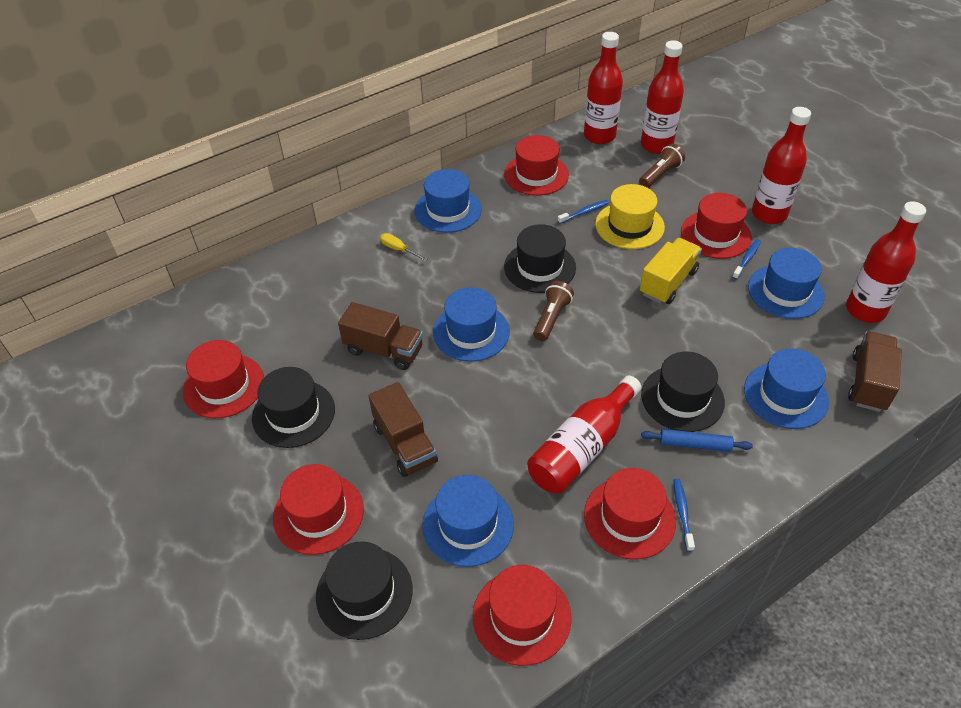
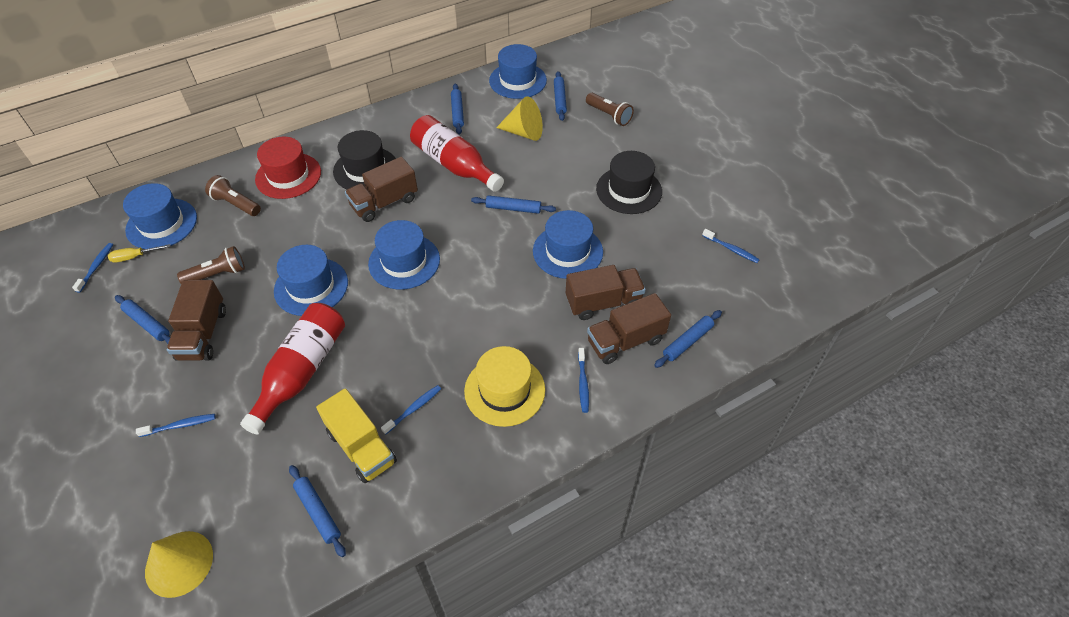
black hat: 4 -> 2
blue rolling pin: 1 -> 6
blue toothbrush: 3 -> 5
brown flashlight: 2 -> 3
brown truck: 3 -> 4
red bottle: 5 -> 2
red hat: 6 -> 1
yellow cone: 0 -> 2

